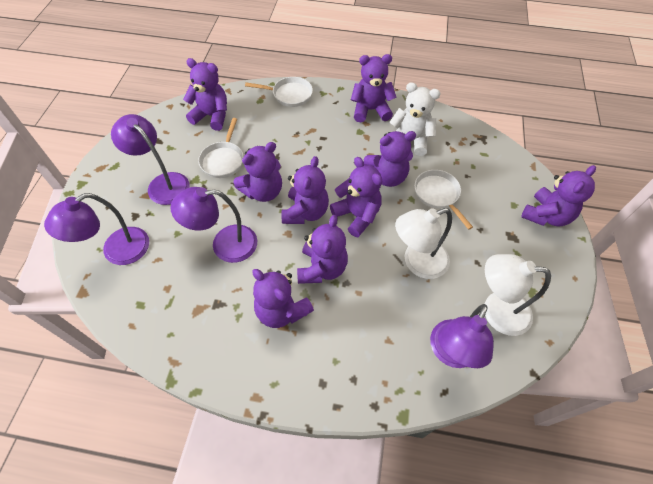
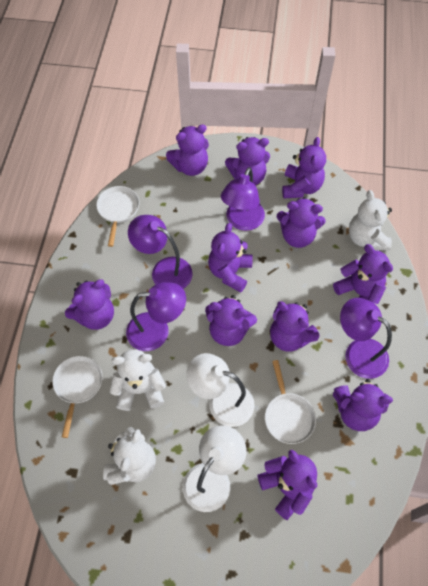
purple teddy bear: 9 -> 11
white teddy bear: 1 -> 3

